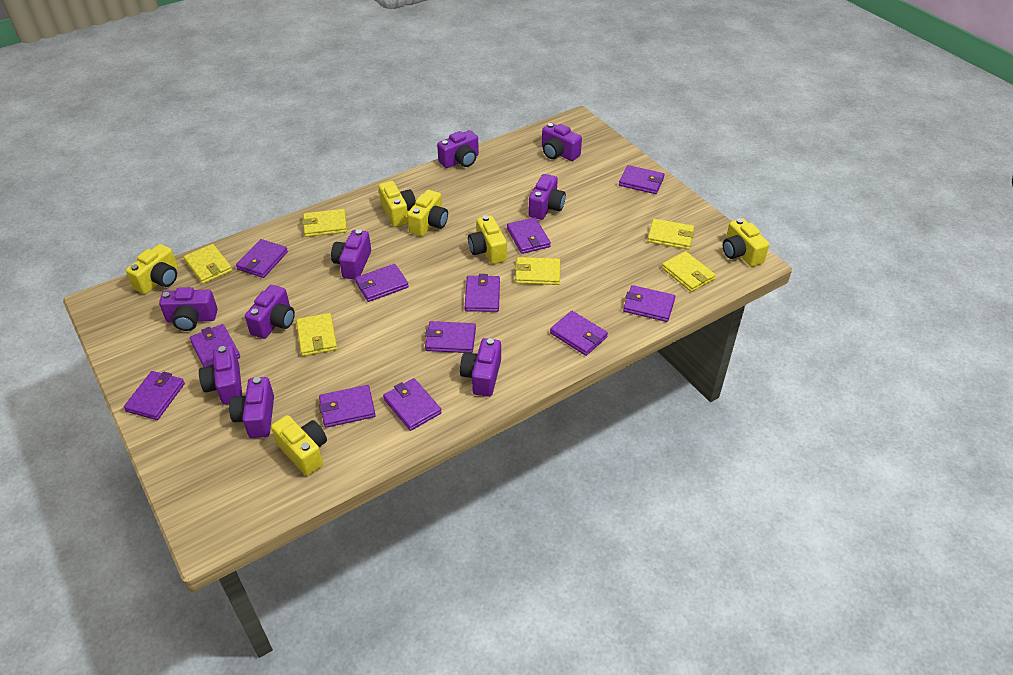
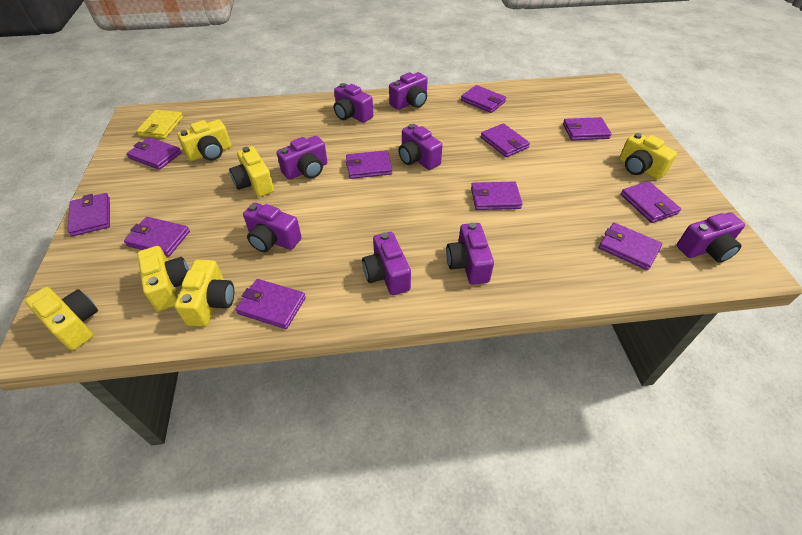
purple camera: 9 -> 8
purple wallet: 12 -> 11
yellow wallet: 6 -> 1

